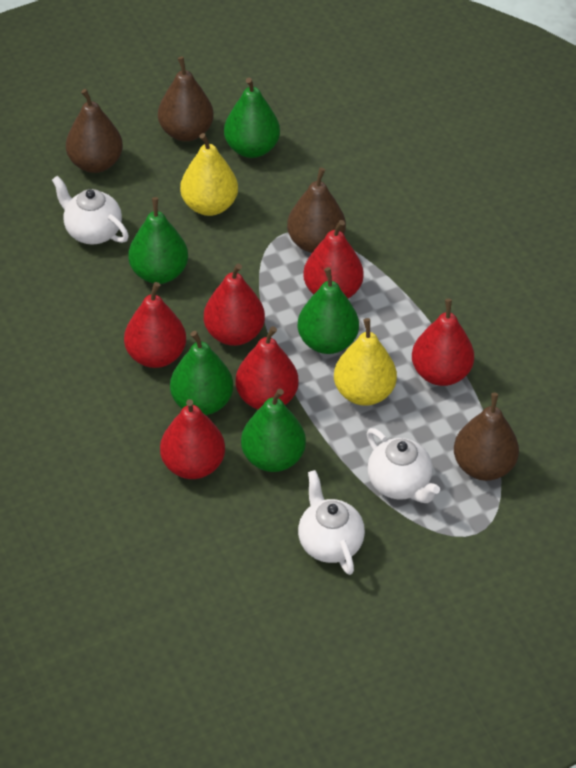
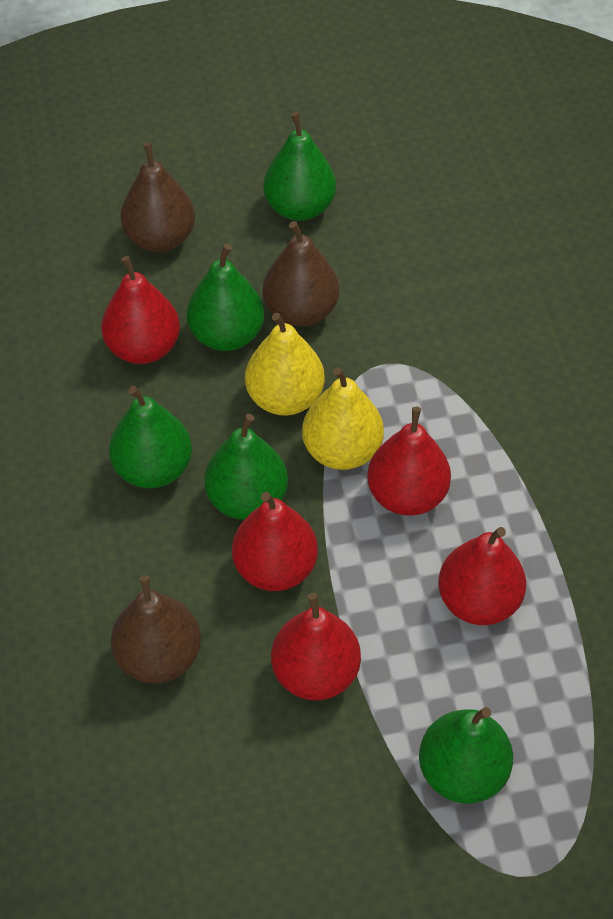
brown pear: 4 -> 3
red pear: 6 -> 5
white teapot: 3 -> 0

